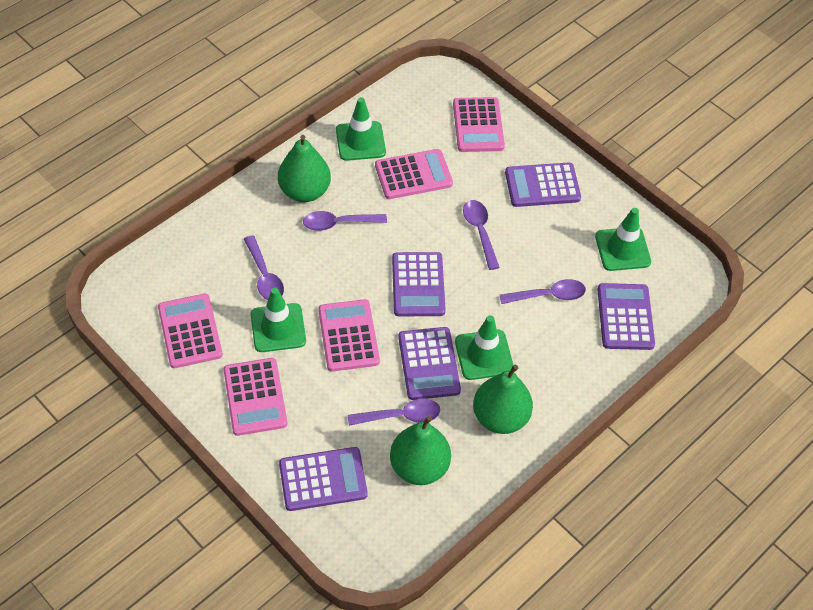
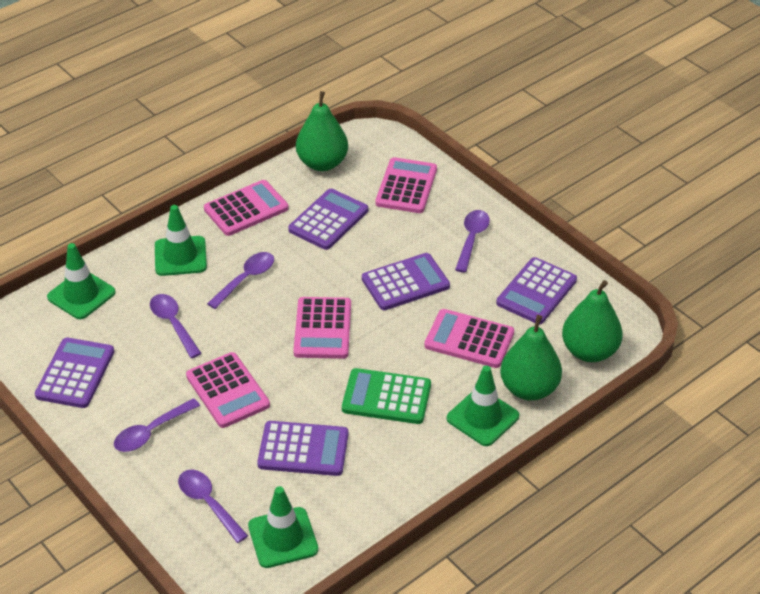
green calculator: 0 -> 1

